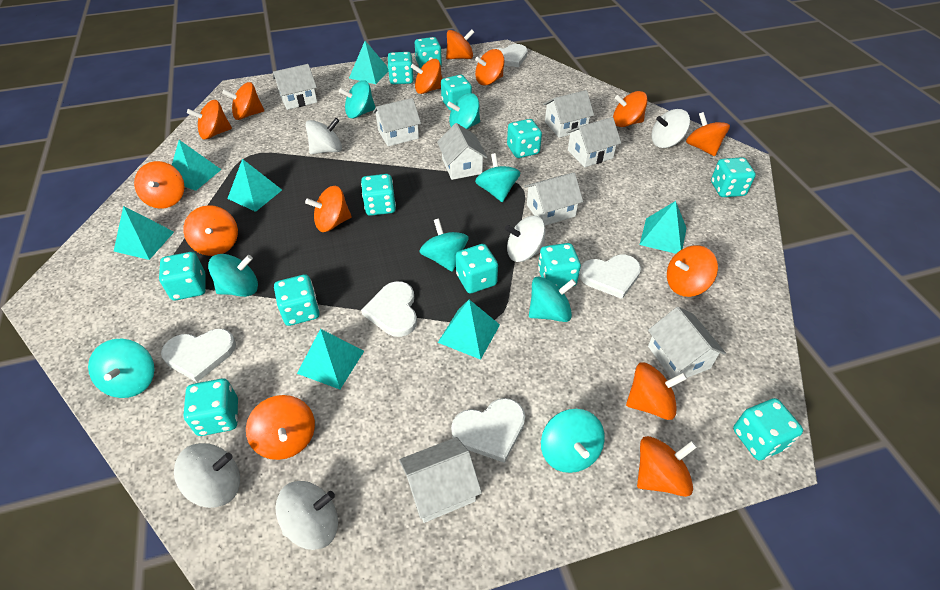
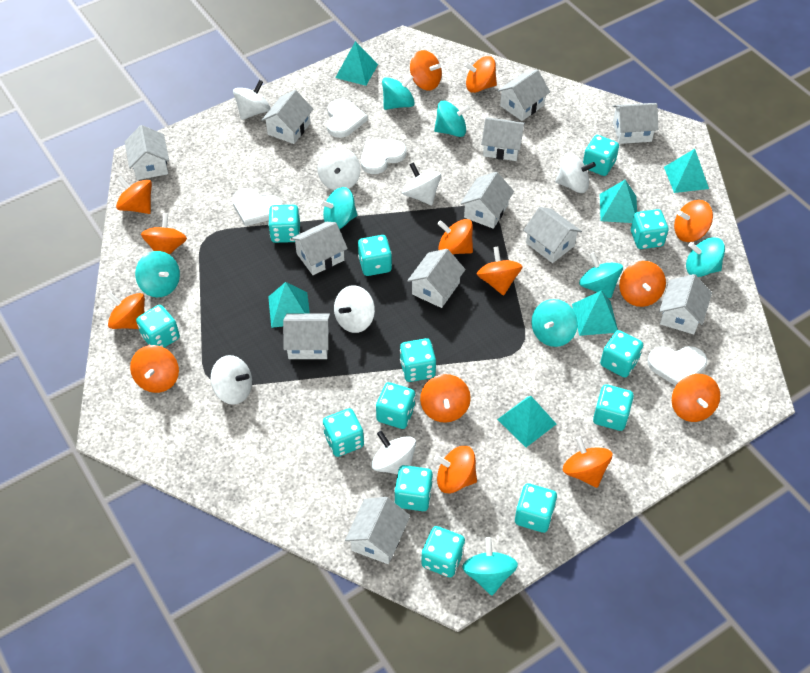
turquoise dice: 12 -> 13
turquoise pyramid: 7 -> 6
white heart: 5 -> 4
white house: 8 -> 12
white spinning top: 5 -> 7

